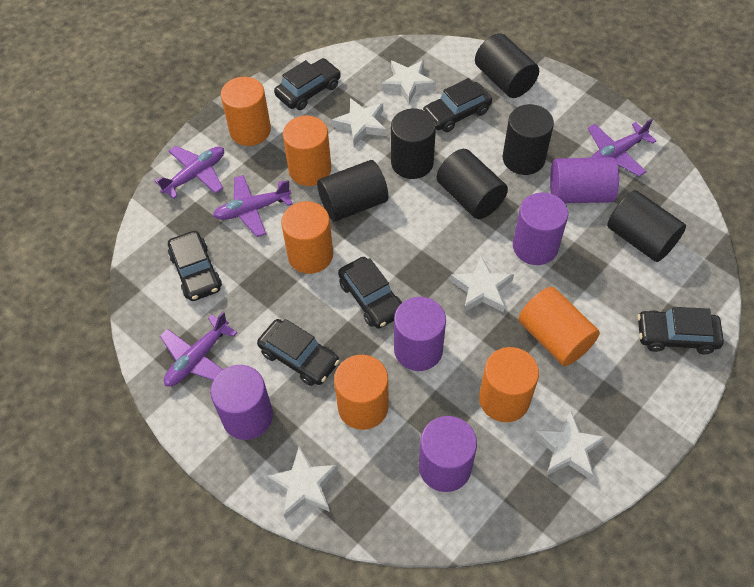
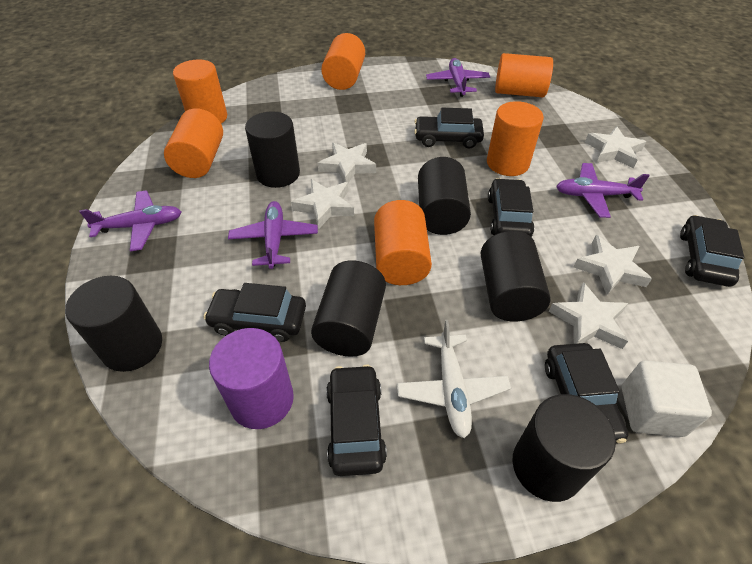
purple cylinder: 5 -> 1
white cube: 0 -> 1
white plane: 0 -> 1

